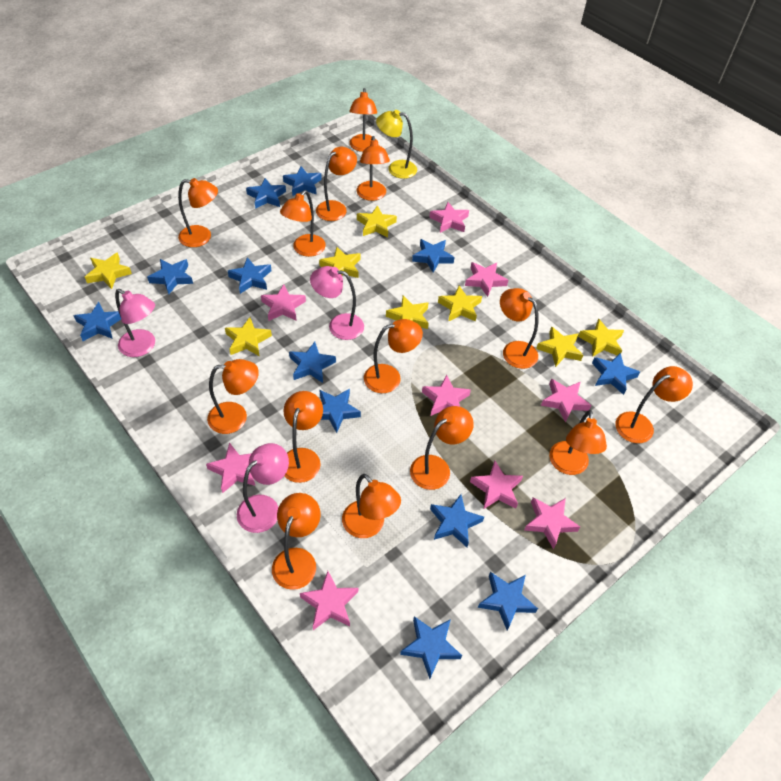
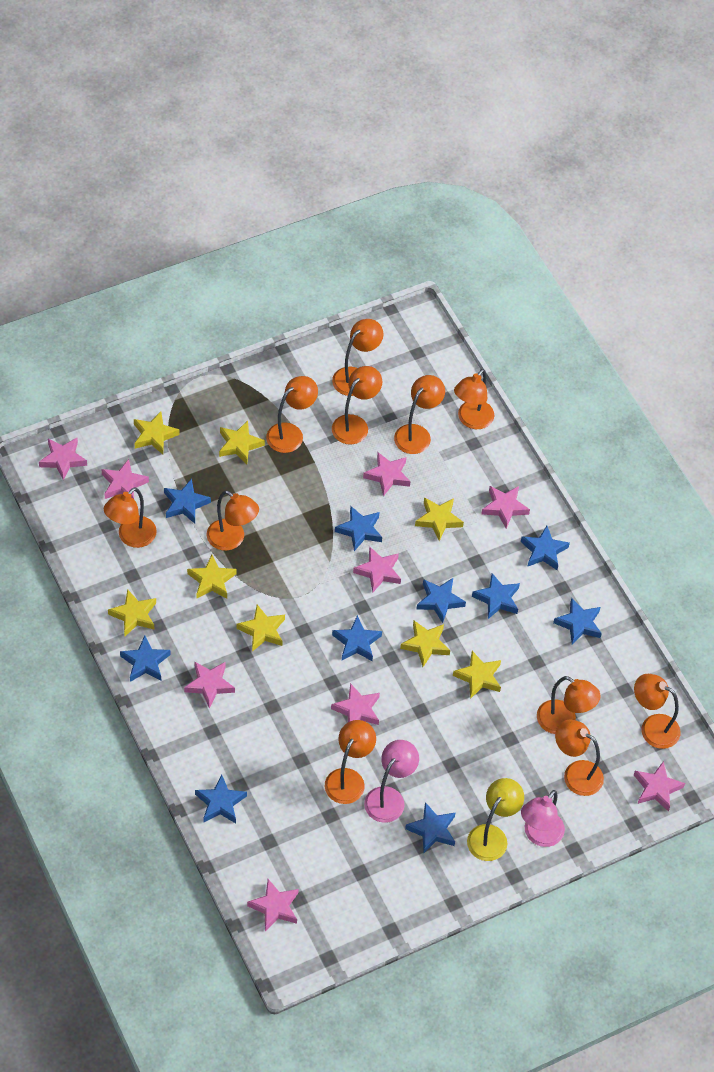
blue star: 12 -> 10
orange lamp: 14 -> 11
pink lamp: 3 -> 2

